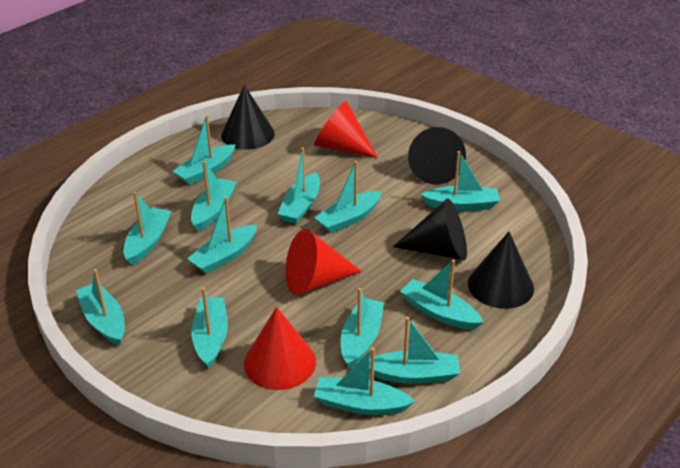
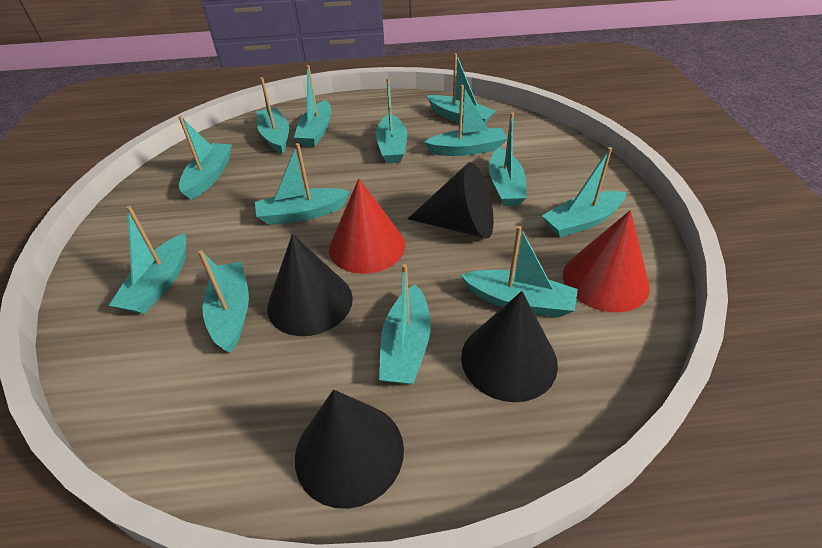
red cone: 3 -> 2

